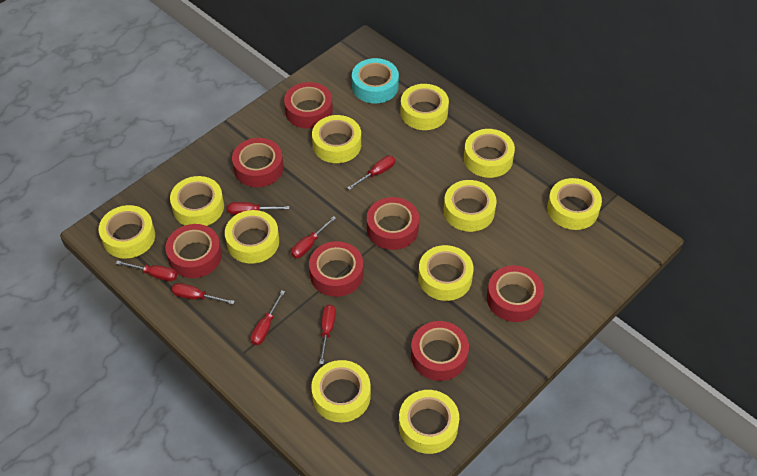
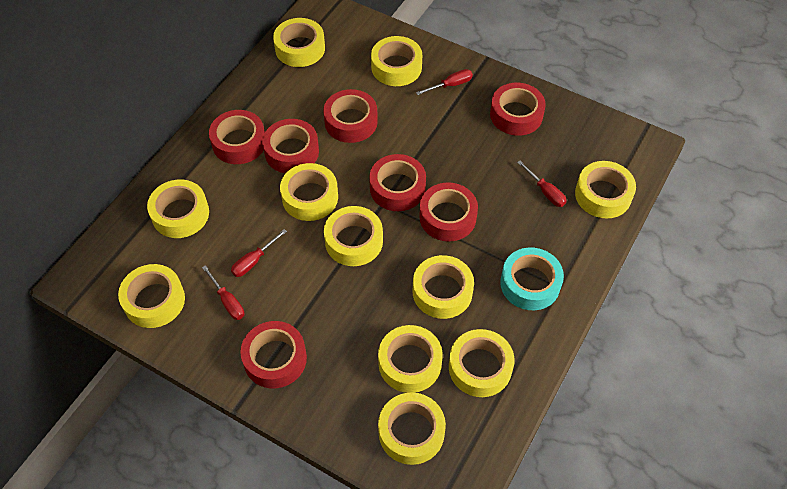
red screwdriver: 7 -> 4

